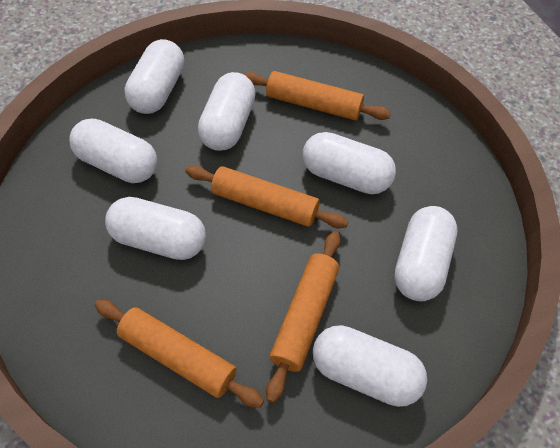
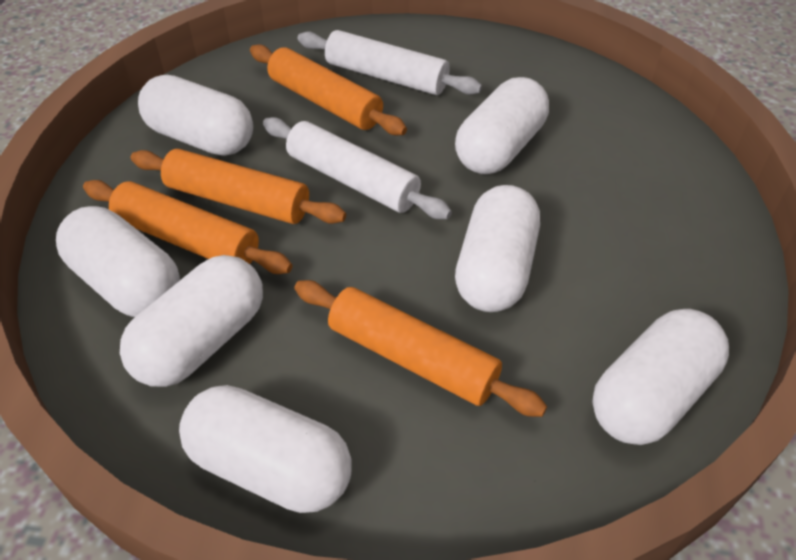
white rolling pin: 0 -> 2

